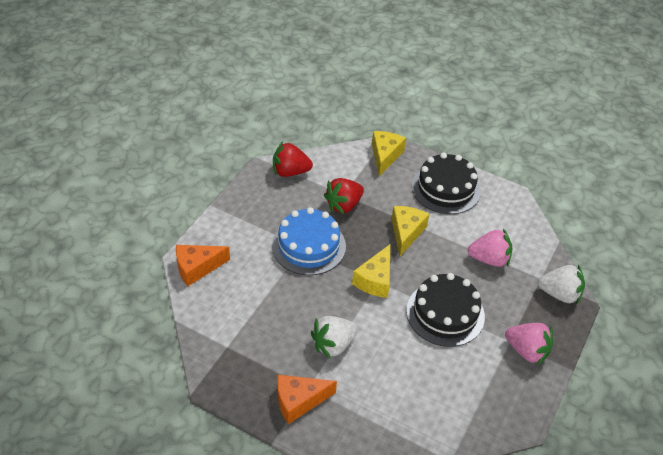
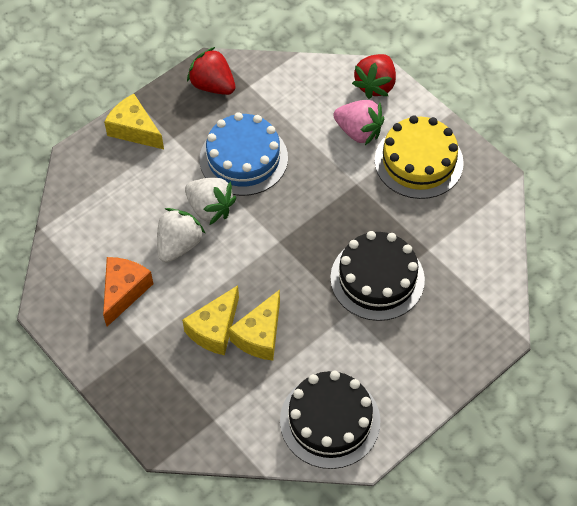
orange cheese: 2 -> 1
pink strawberry: 2 -> 1
yellow cake: 0 -> 1

